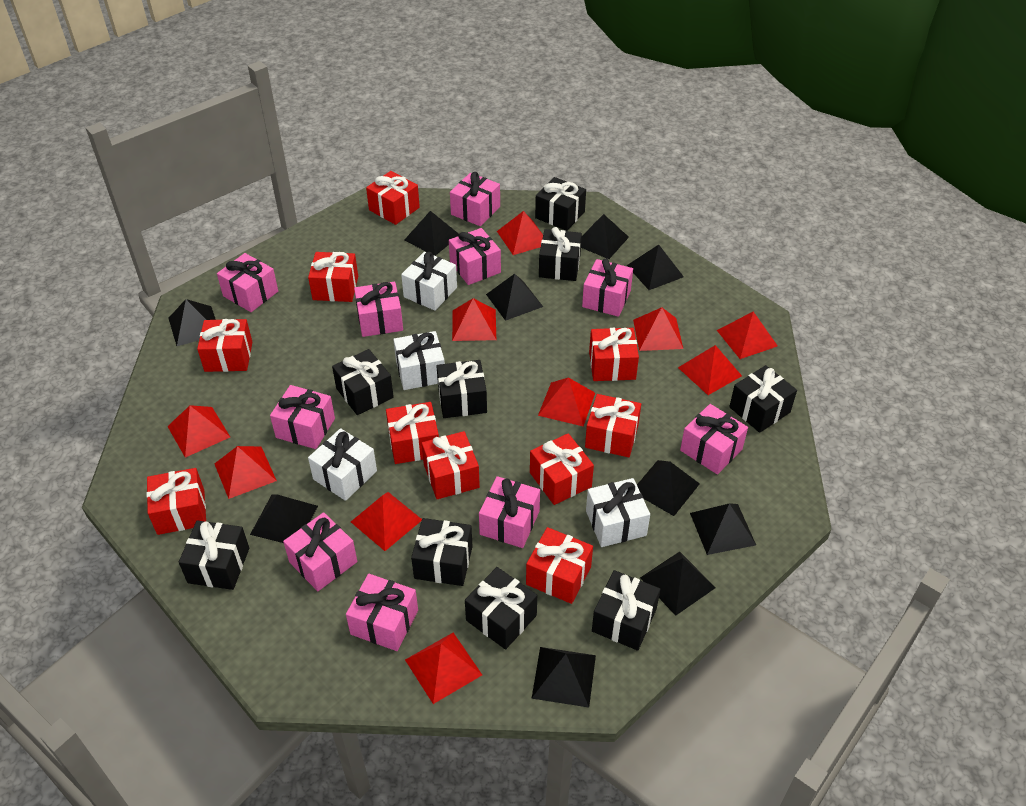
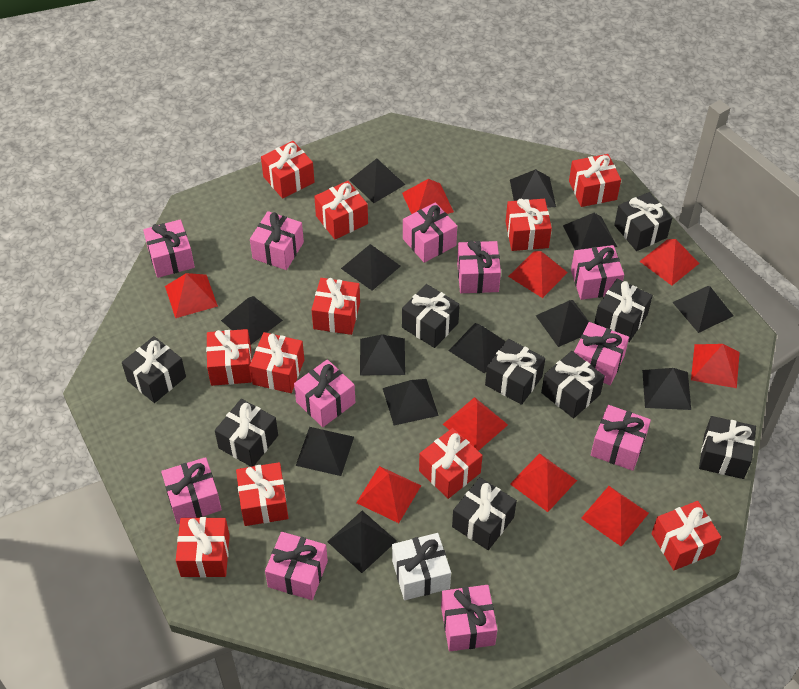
black pyramid: 10 -> 13
pink gift: 10 -> 11
red gift: 10 -> 11
red pyramid: 10 -> 9
white gift: 4 -> 1

